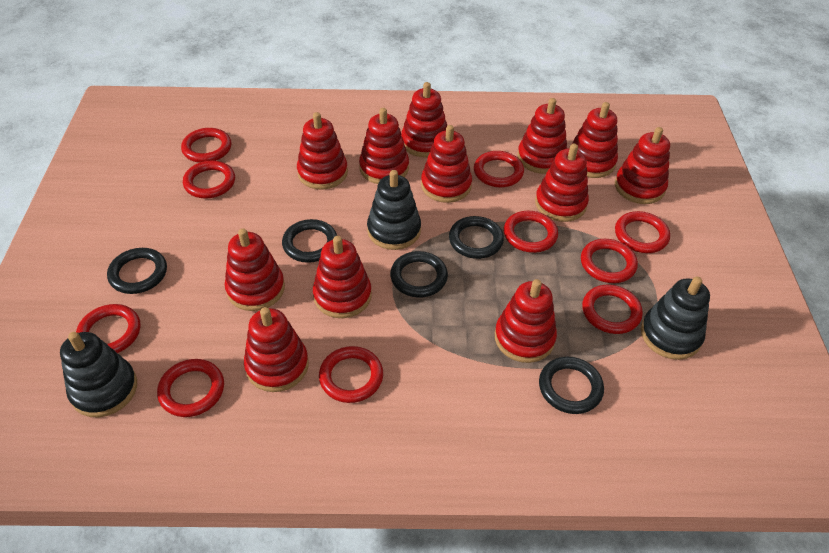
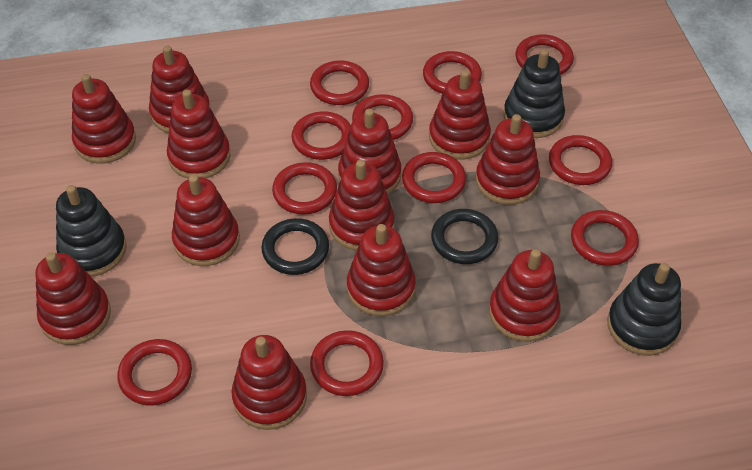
black ring: 5 -> 2
red ring: 10 -> 11

